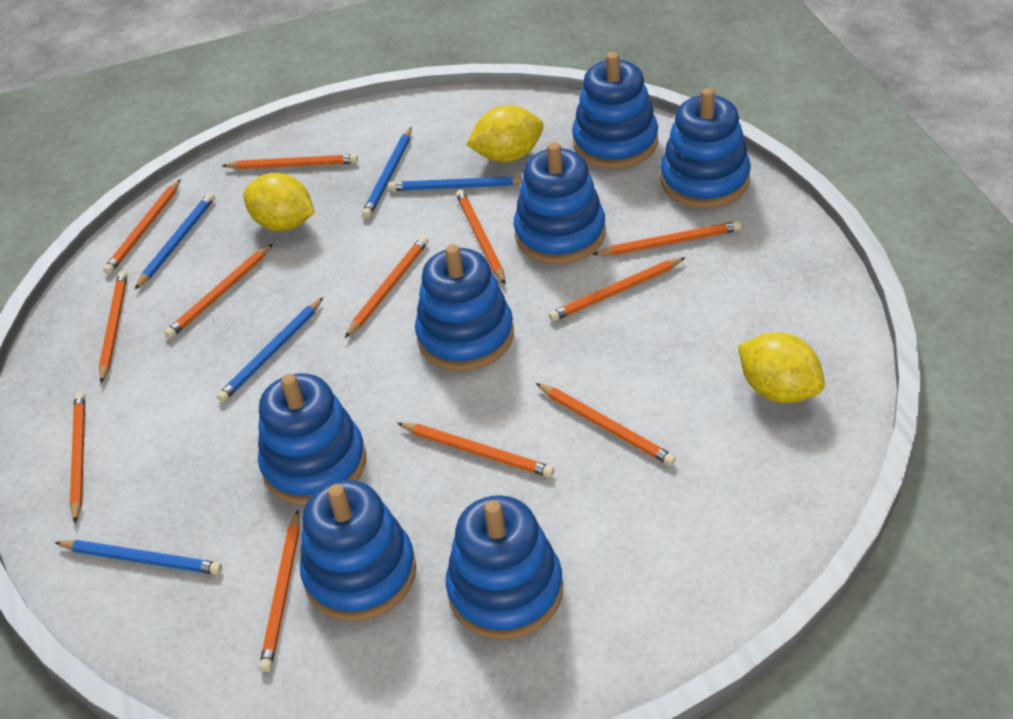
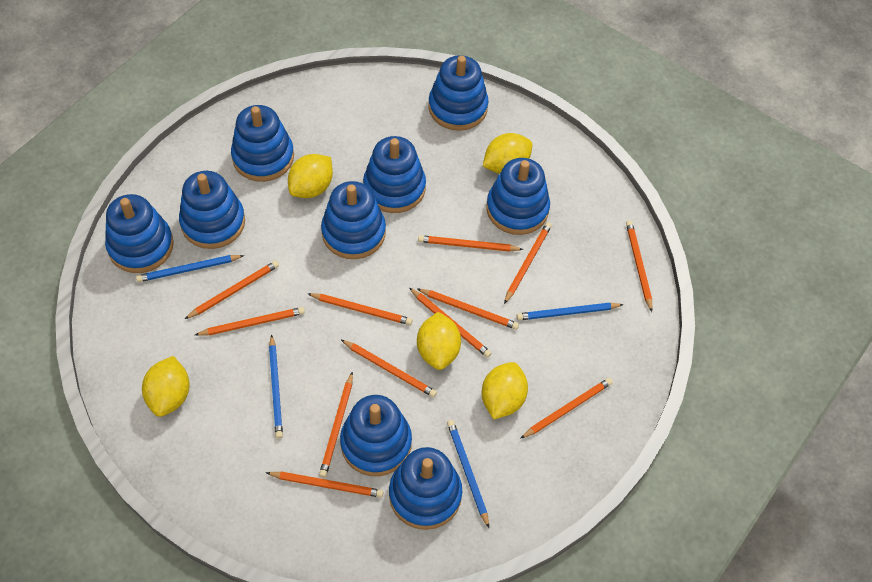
blue pencil: 5 -> 4
blue stacking toy: 7 -> 9
yellow lemon: 3 -> 5

